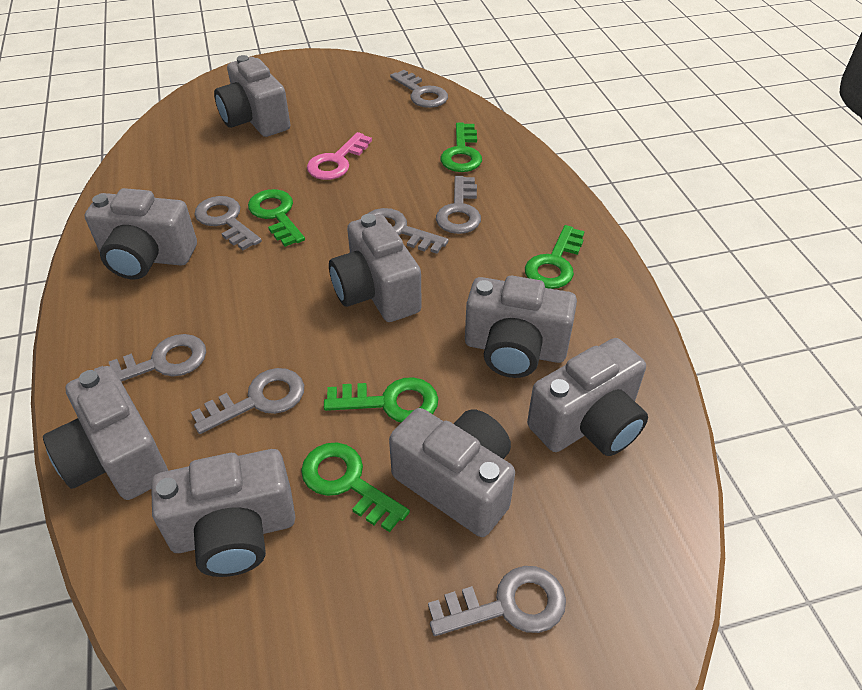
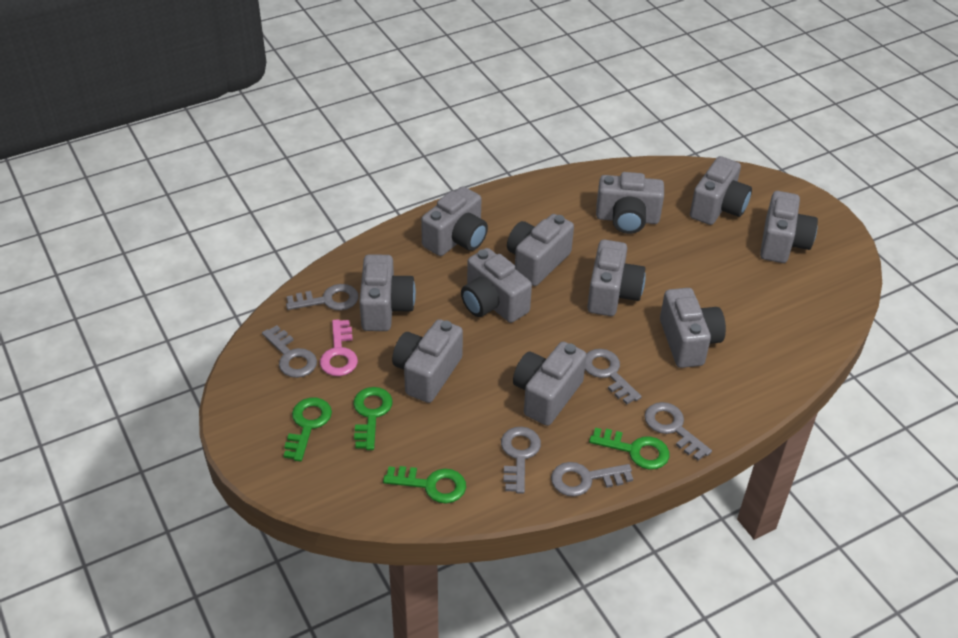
green key: 5 -> 4
grey camera: 8 -> 11
grey key: 7 -> 6

